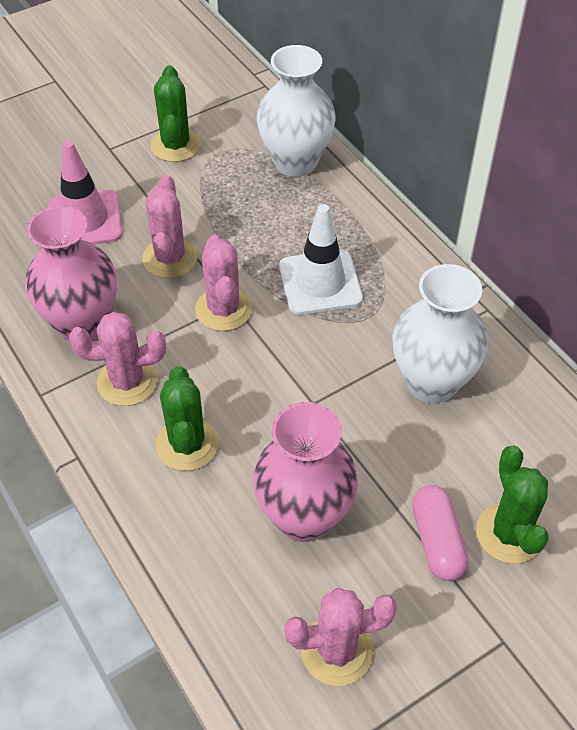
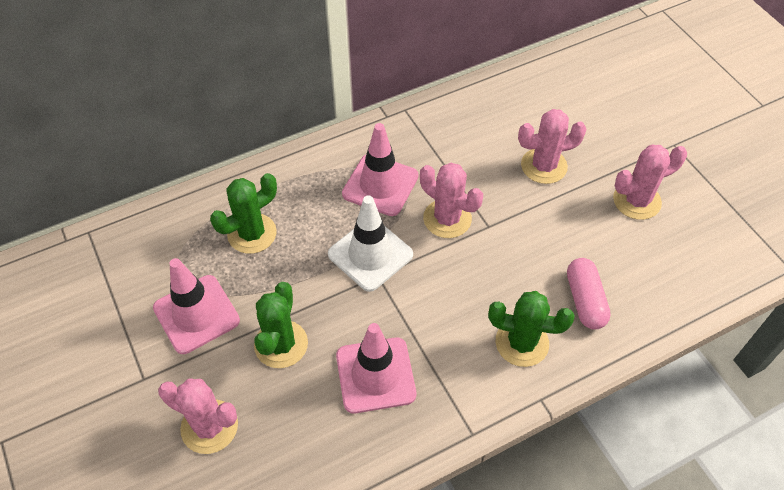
pink traffic cone: 1 -> 3
pink vase: 2 -> 0
white vase: 2 -> 0

